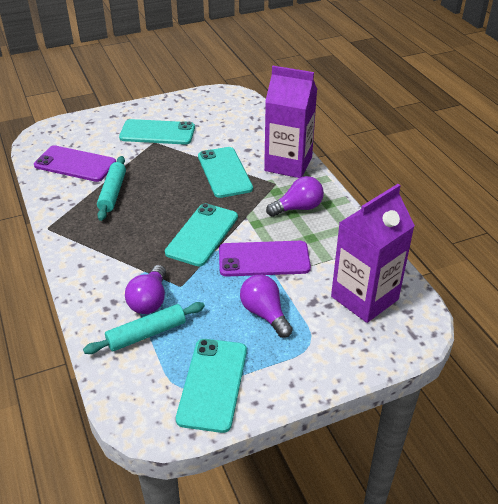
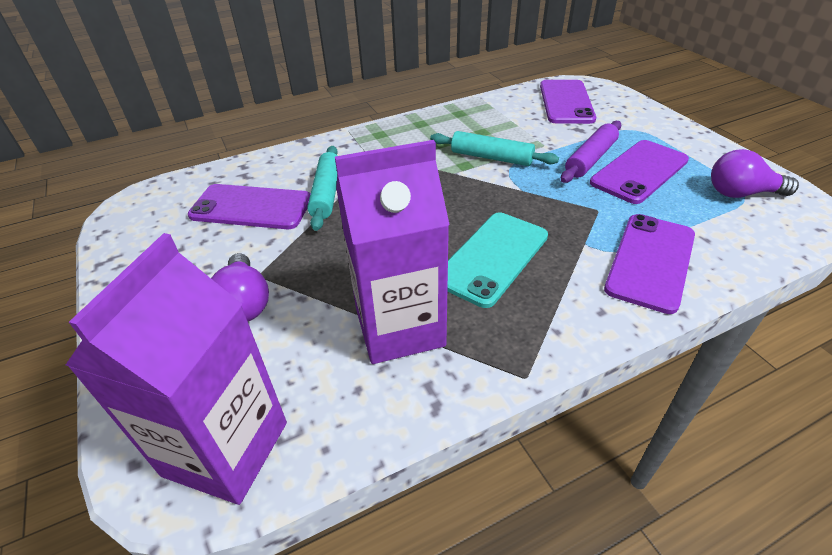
purple light bulb: 3 -> 2
purple phone: 2 -> 4
purple rolling pin: 0 -> 1
turquoise phone: 4 -> 1

